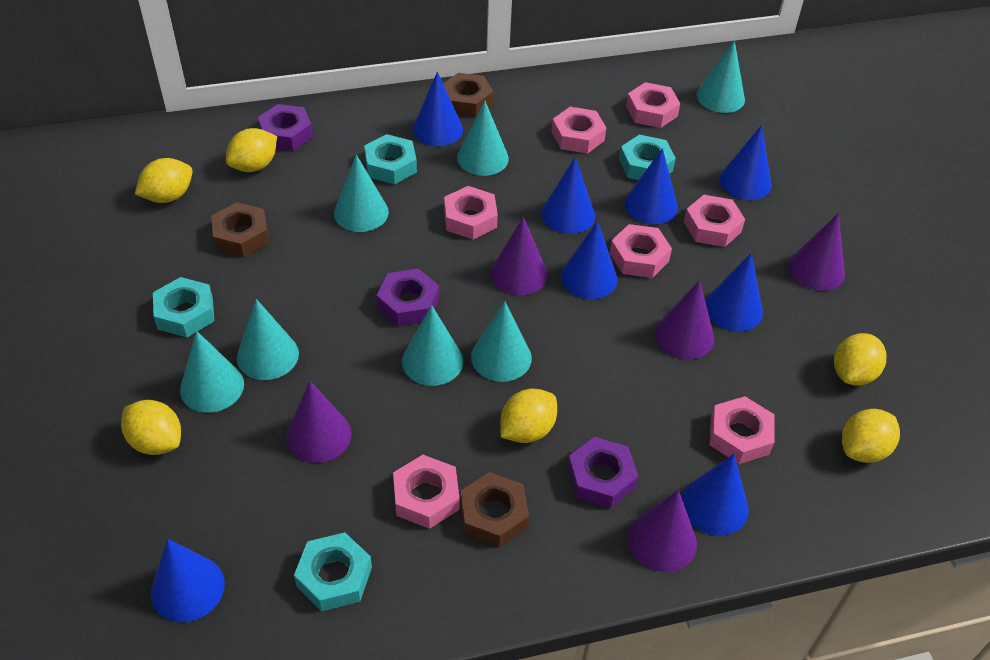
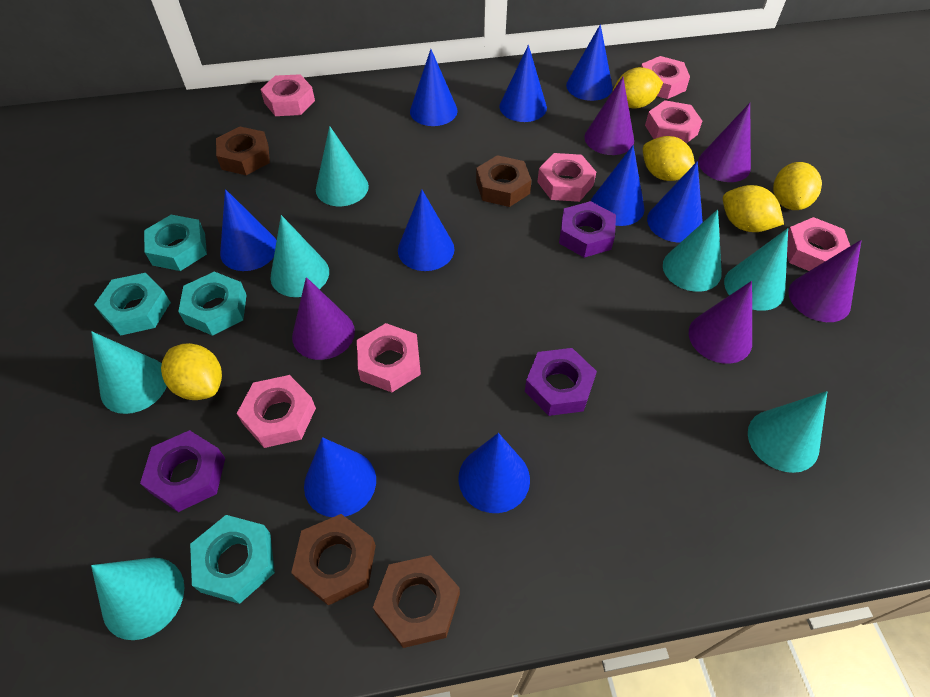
blue cone: 8 -> 9
brown nut: 3 -> 4
yellow lemon: 6 -> 5

